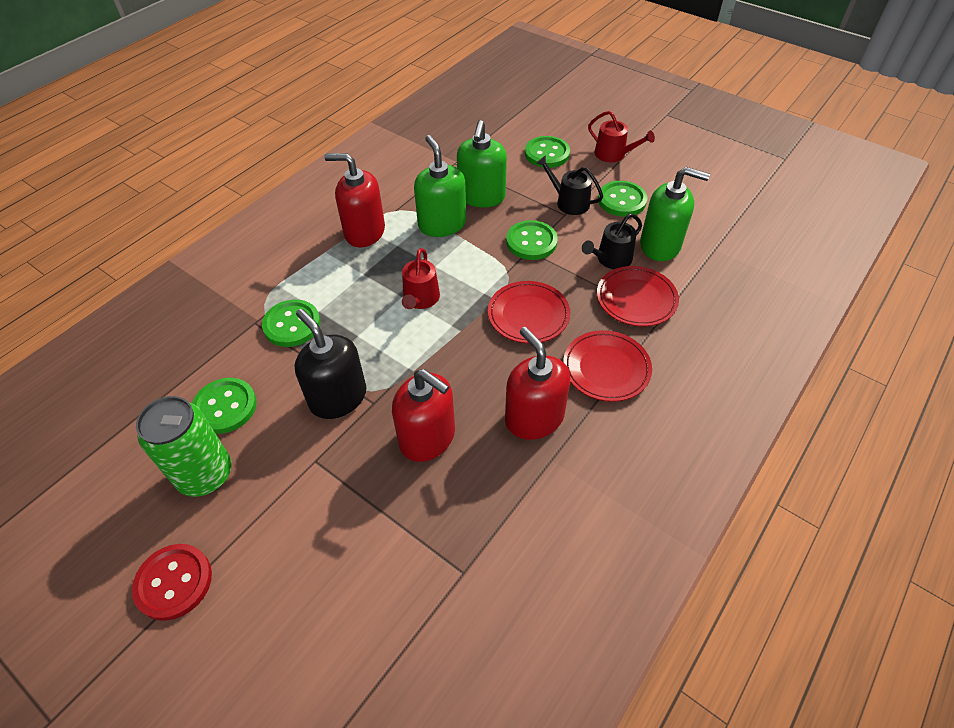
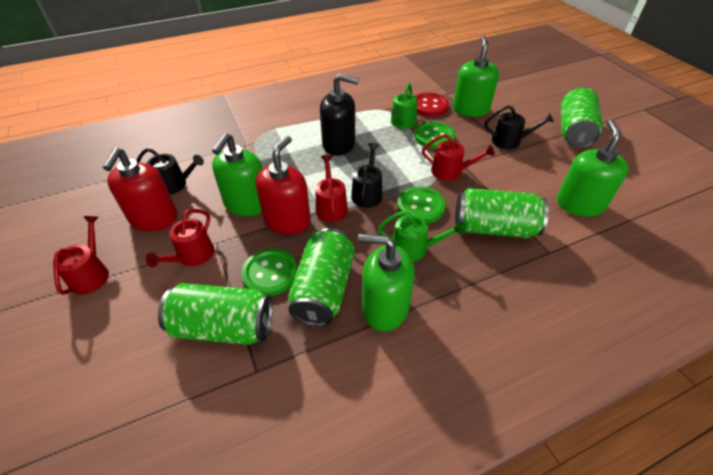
black watering can: 2 -> 3
green button: 5 -> 3
green can: 1 -> 4
green soap dispenser: 3 -> 4
green watering can: 0 -> 2
red plate: 3 -> 0
red soap dispenser: 3 -> 2
red watering can: 2 -> 4

